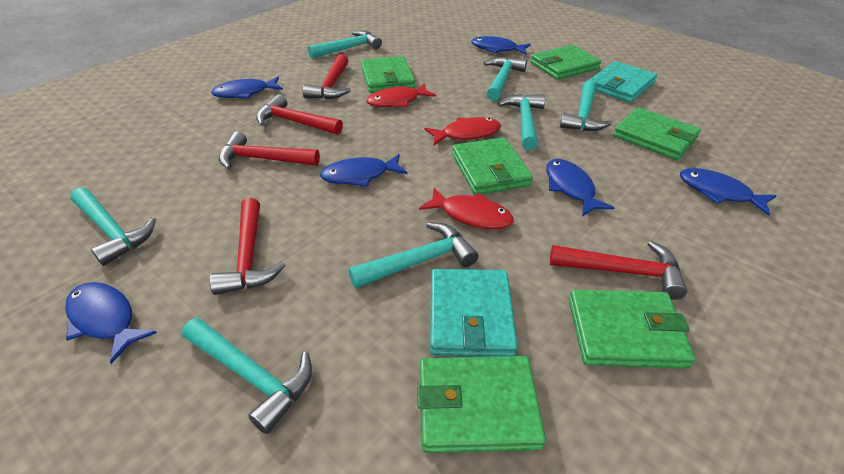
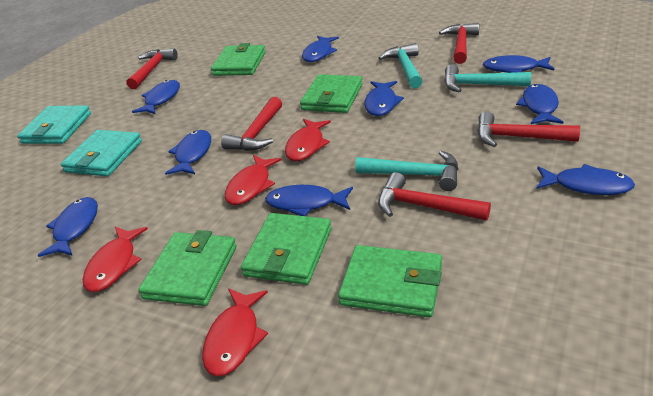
blue fish: 6 -> 9
green wallet: 6 -> 5
red fish: 3 -> 4
turquoise hammer: 7 -> 3

